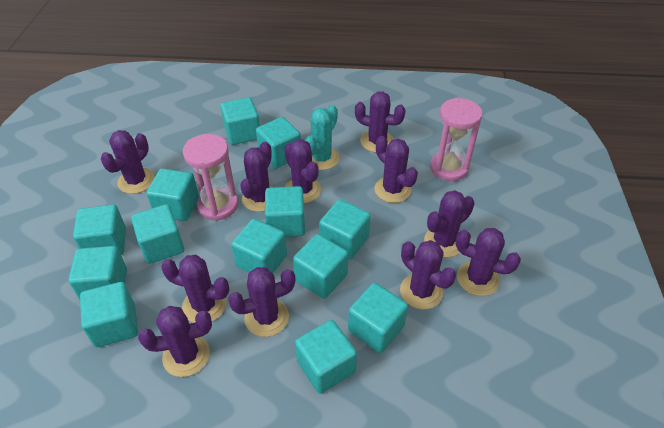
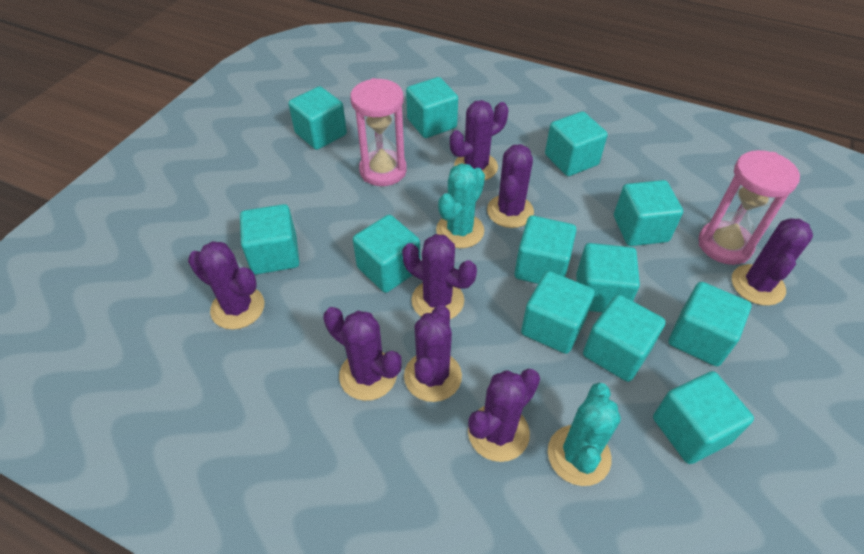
purple cactus: 11 -> 8
turquoise cactus: 1 -> 2
turquoise cube: 13 -> 12

